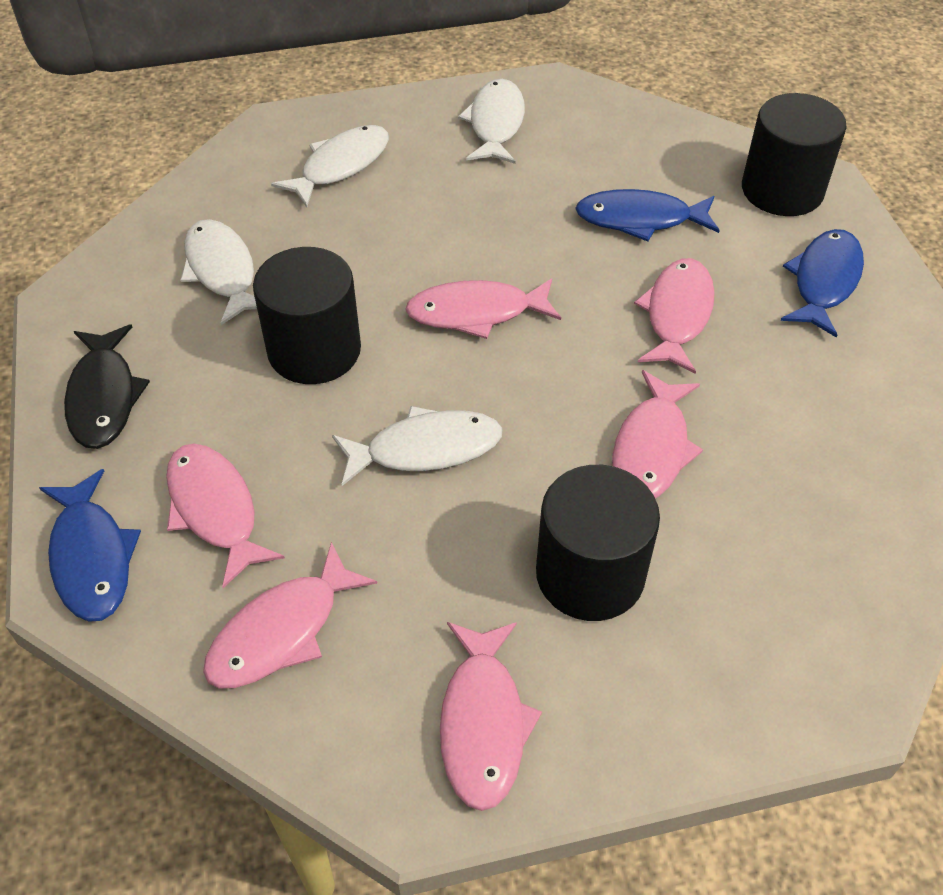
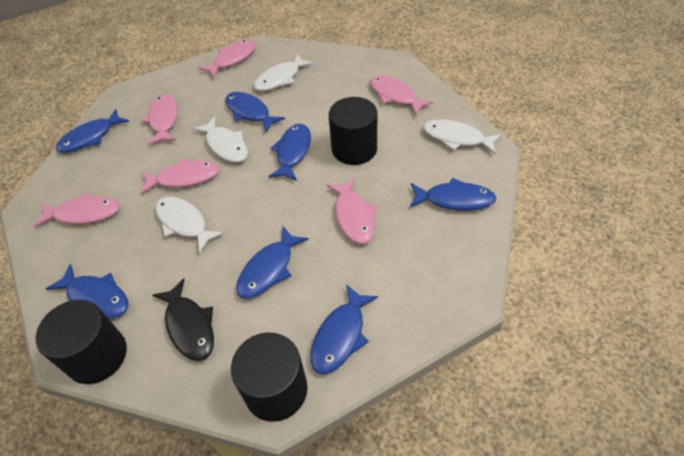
blue fish: 3 -> 7

